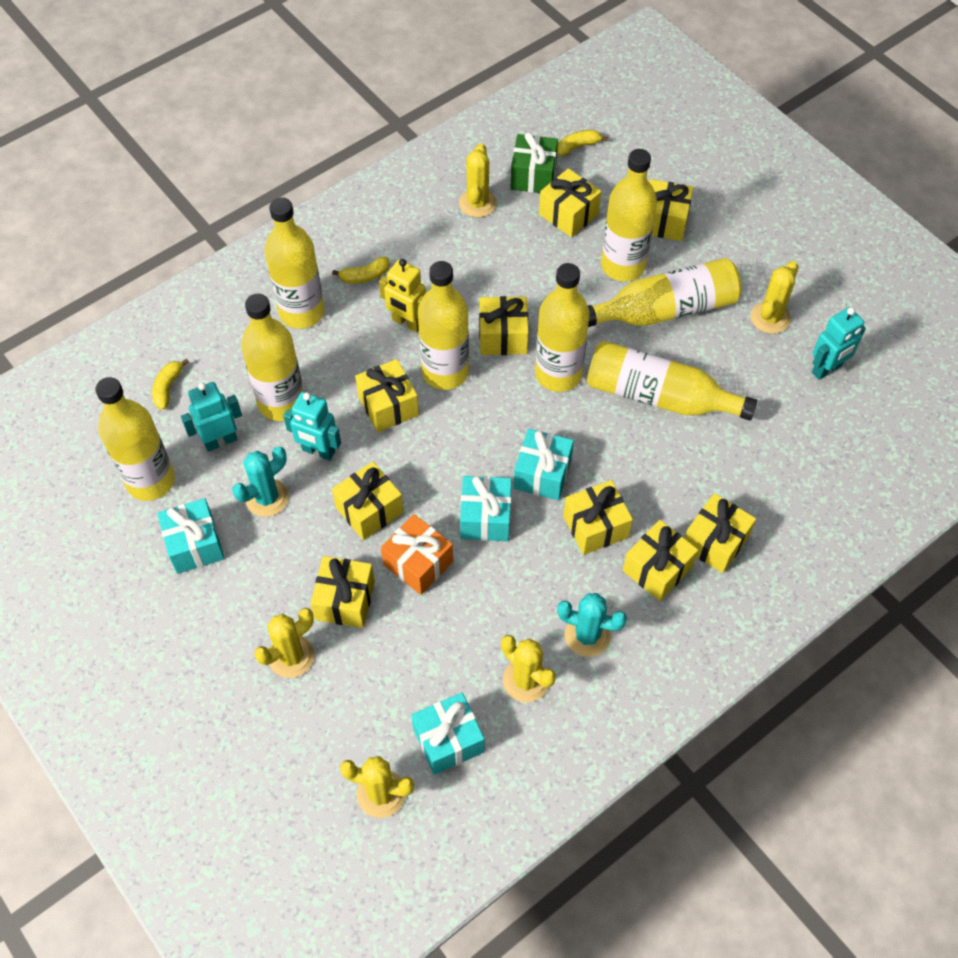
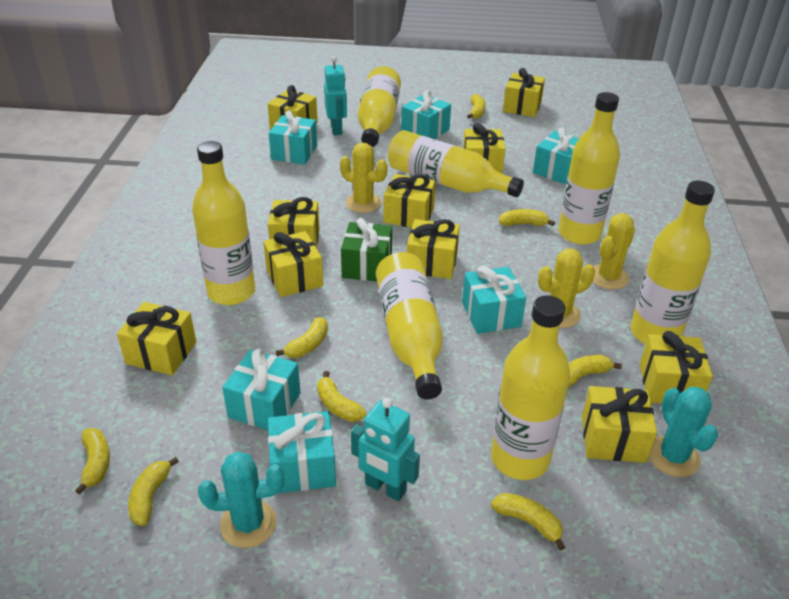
orange gift: 1 -> 0
turquoise gift: 4 -> 6
turquoise robot: 3 -> 2
yellow banana: 3 -> 8
yellow bottle: 8 -> 7
yellow cactus: 5 -> 3
yellow gift: 9 -> 10
yellow robot: 1 -> 0

